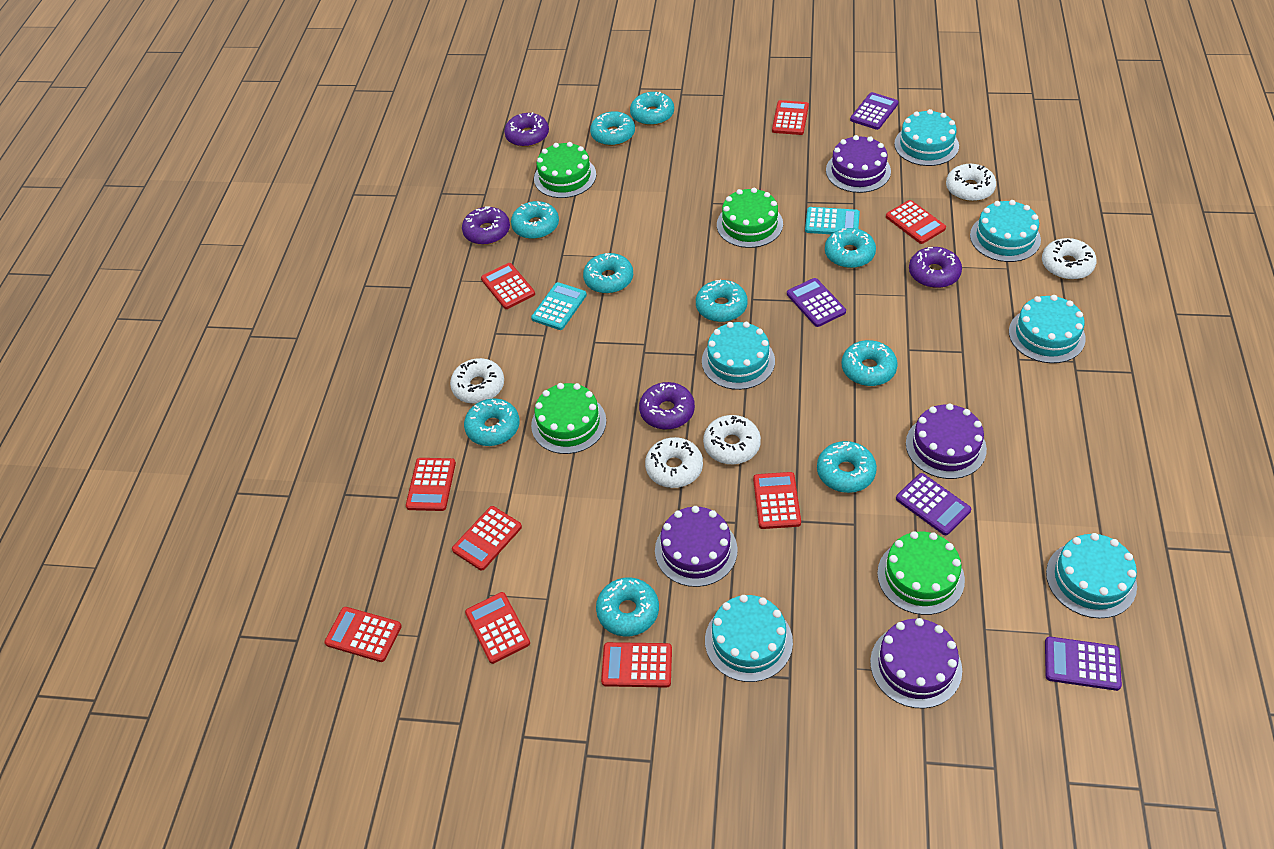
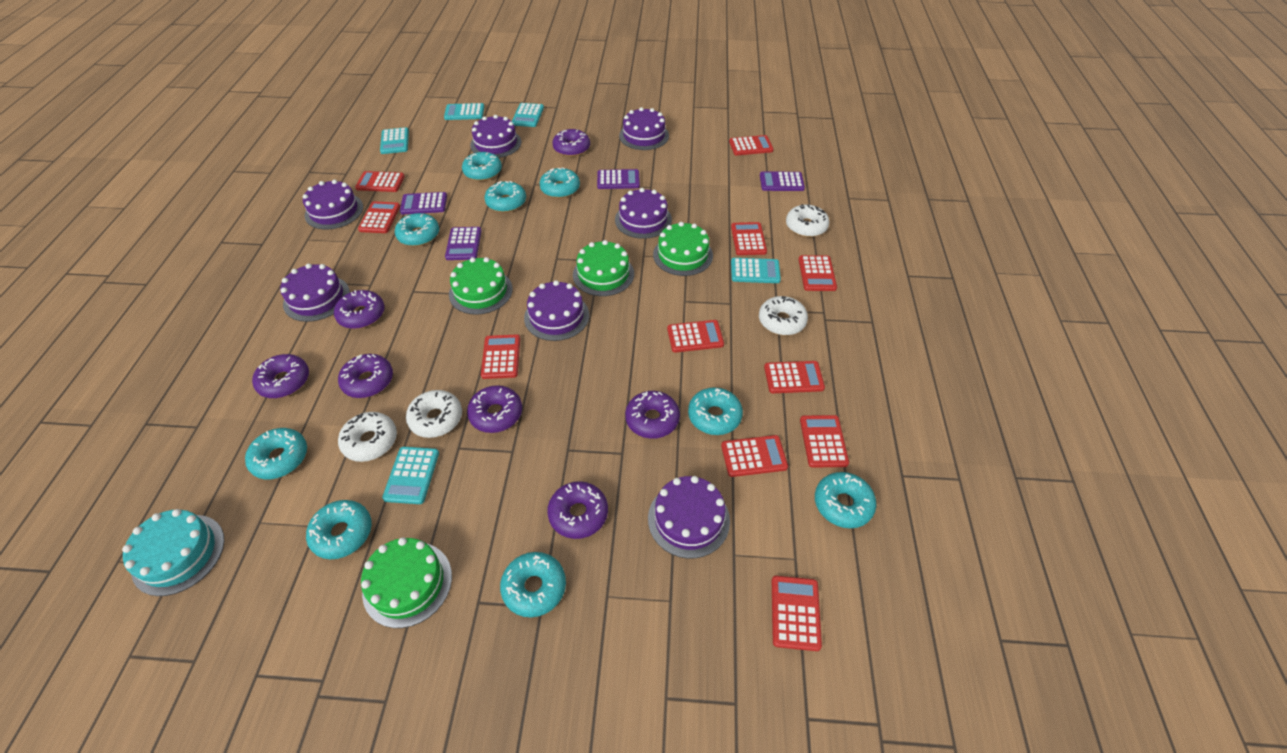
purple cake: 4 -> 7
purple donut: 4 -> 7
red calculator: 9 -> 11
turquoise cake: 6 -> 1
turquoise calculator: 2 -> 5
turquoise donut: 10 -> 9
white donut: 5 -> 4

